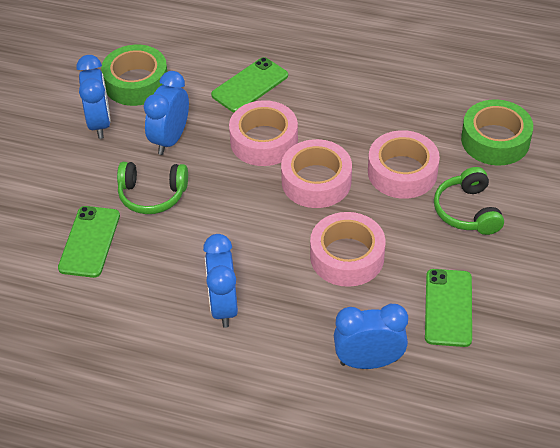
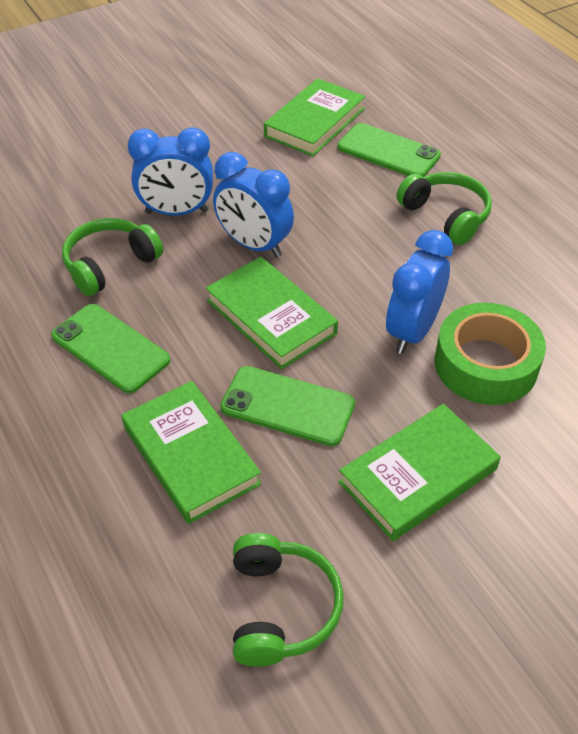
blue clock: 4 -> 3
green book: 0 -> 4
green headphones: 2 -> 3
green tape: 2 -> 1
pink tape: 4 -> 0

